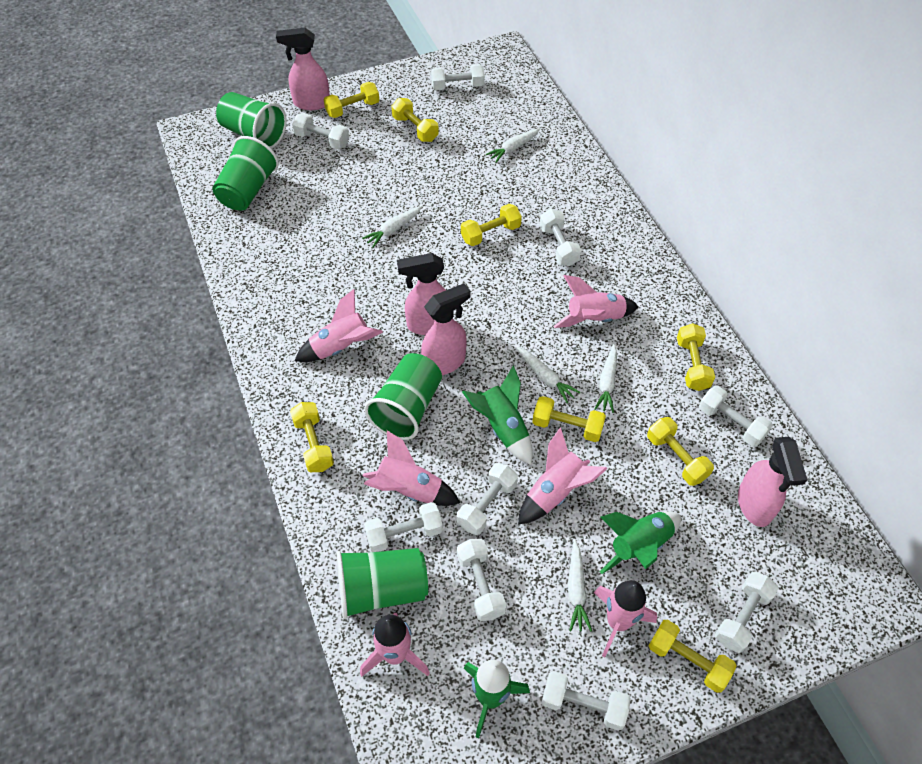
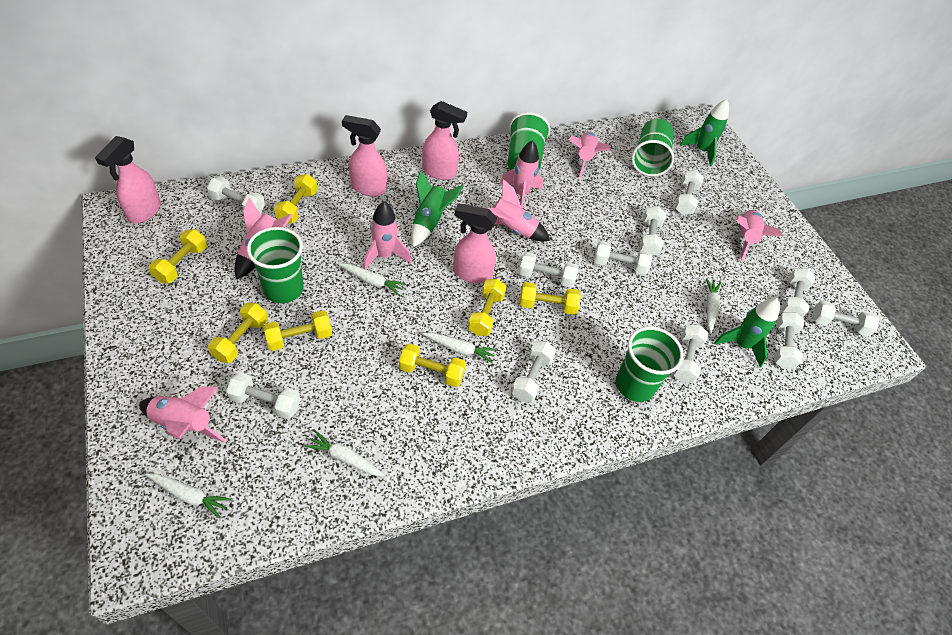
pink rocket: 6 -> 7
white dumbbell: 9 -> 11
yellow dumbbell: 8 -> 7

